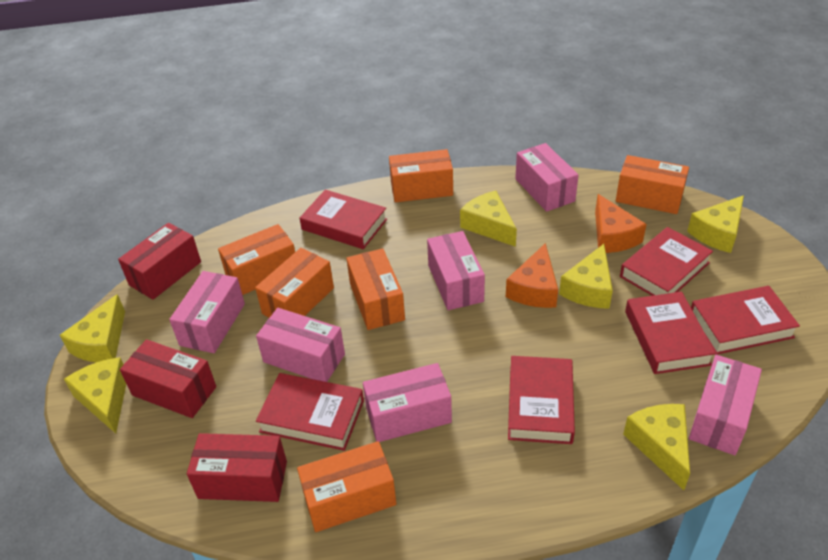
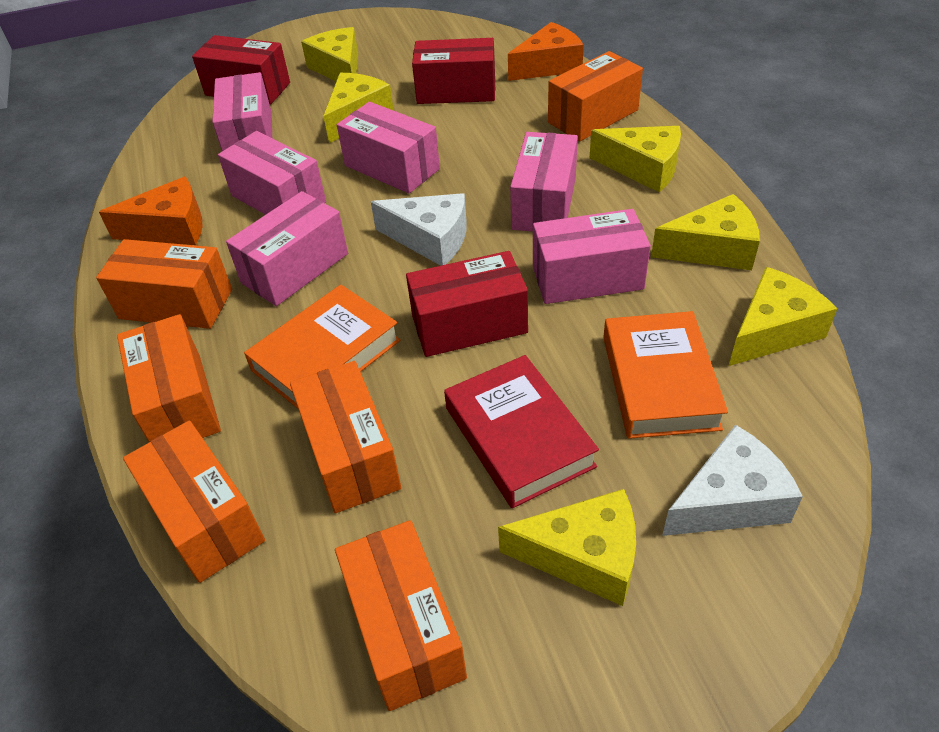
orange book: 0 -> 2
red book: 6 -> 1
white cheese: 0 -> 2

